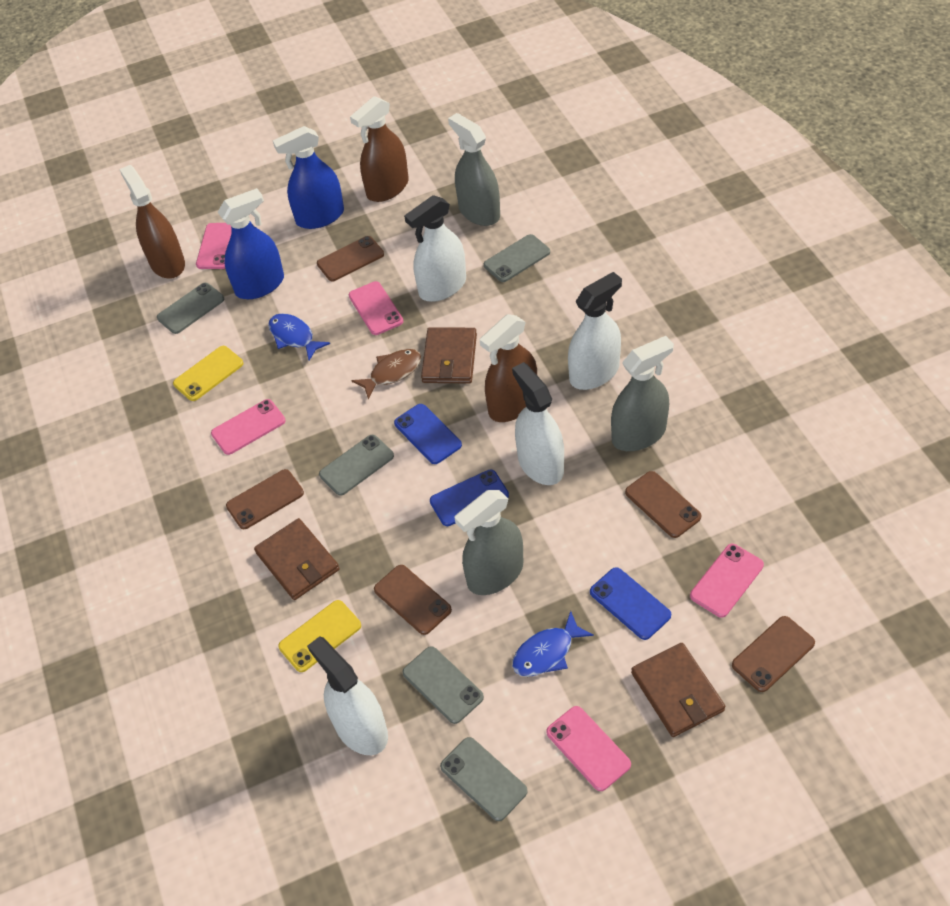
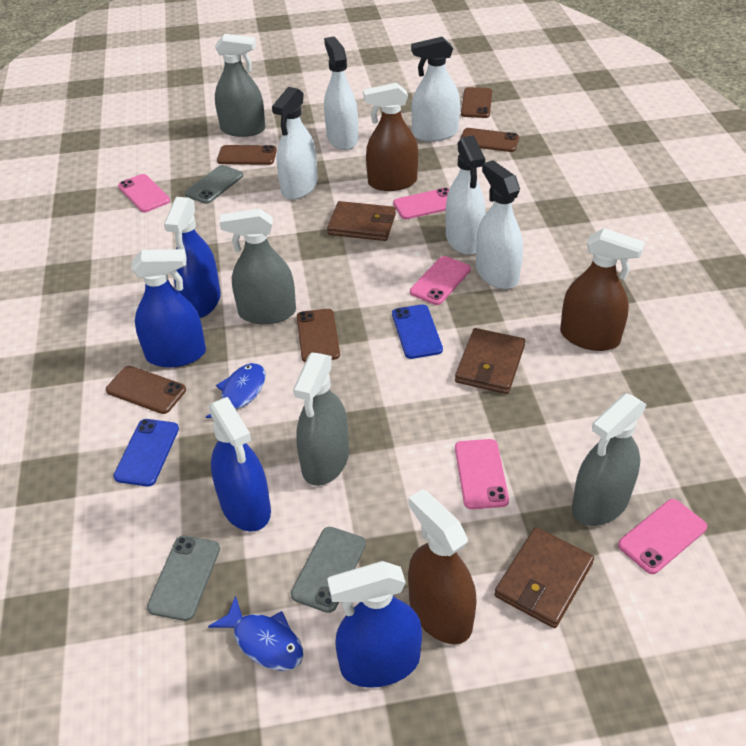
blue phone: 3 -> 2
blue spray bottle: 2 -> 4
brown fish: 1 -> 0
grey phone: 5 -> 3
grey spray bottle: 3 -> 4
white spray bottle: 4 -> 5
yellow phone: 2 -> 0

